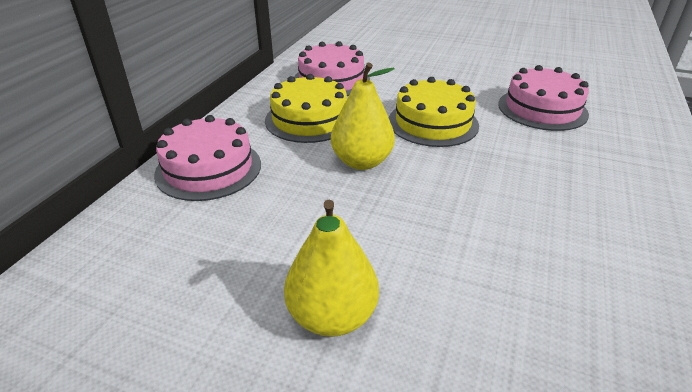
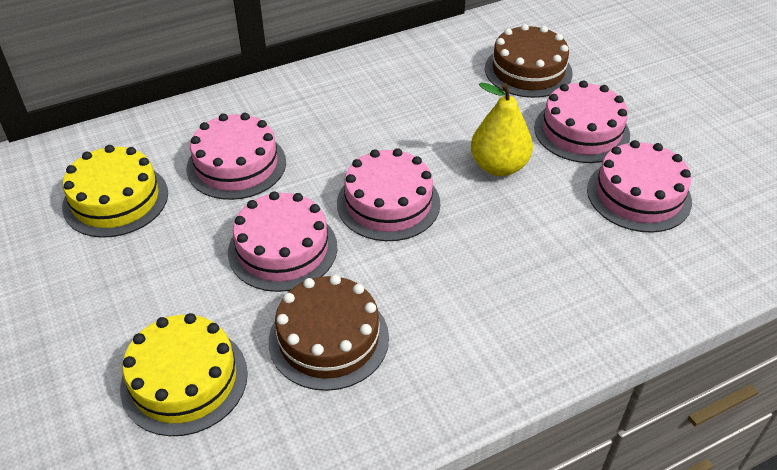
brown cake: 0 -> 2
pink cake: 3 -> 5
yellow pear: 2 -> 1

